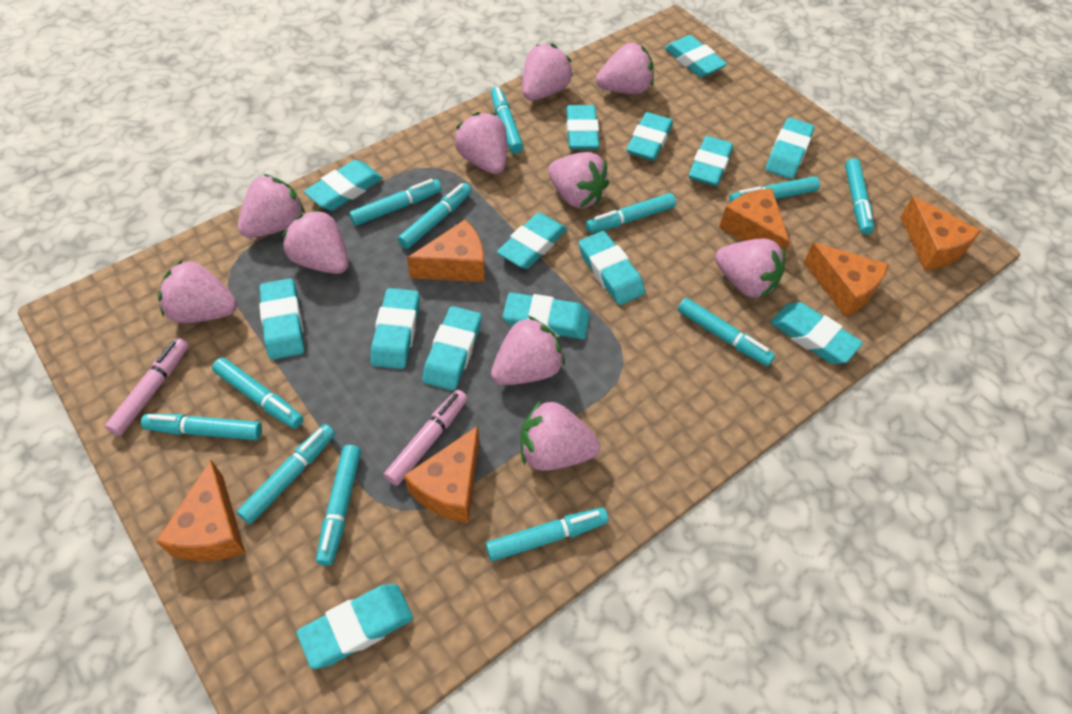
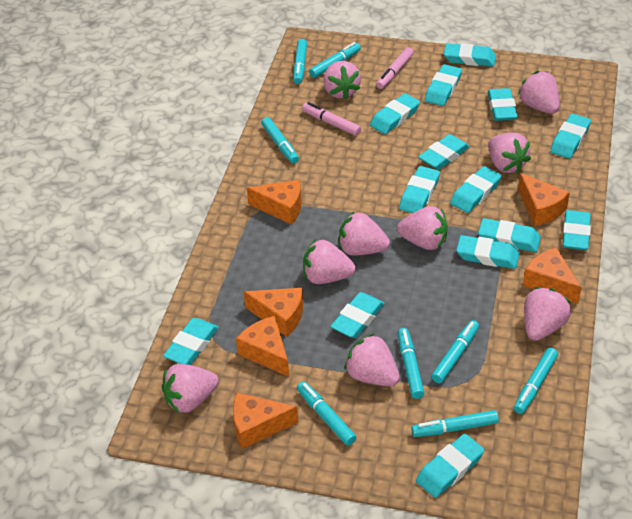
pink strawberry: 10 -> 9
turquoise marker: 12 -> 8

